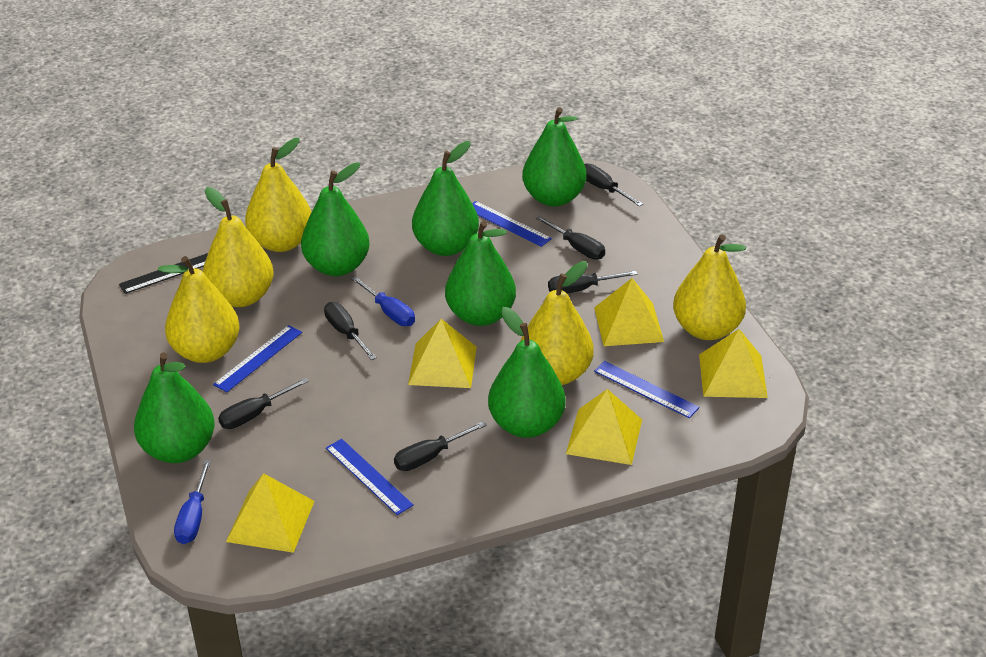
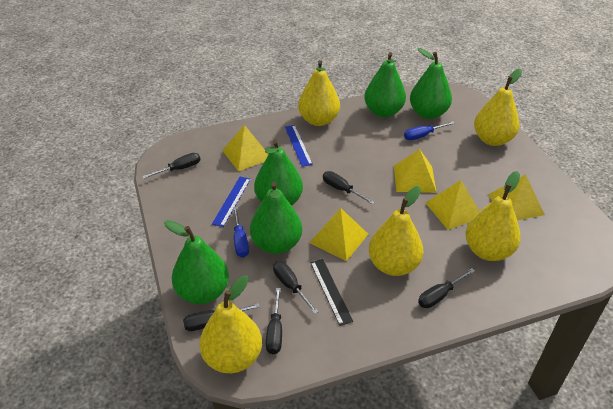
blue ruler: 4 -> 2
green pear: 6 -> 5

